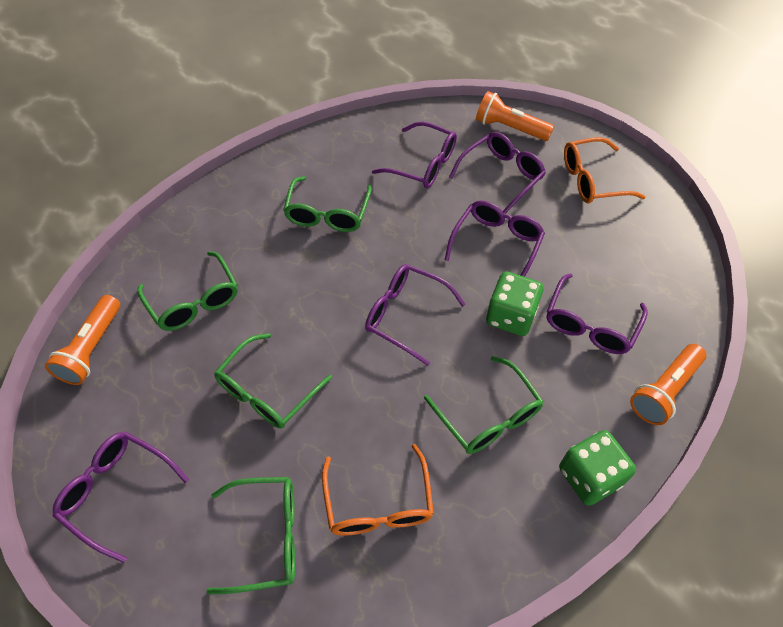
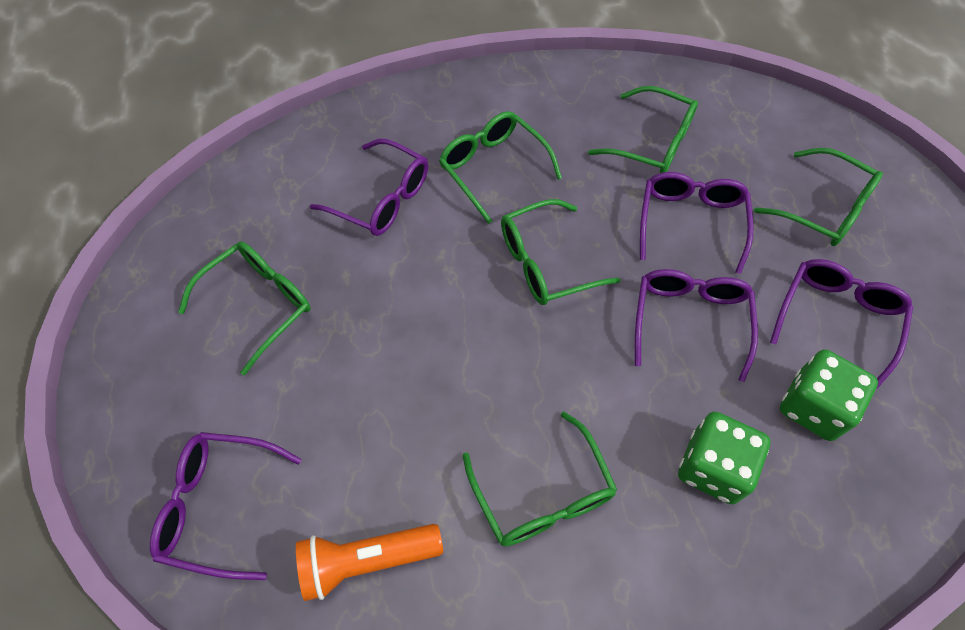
green glasses: 5 -> 6
orange flashlight: 3 -> 1
orange glasses: 2 -> 0
purple glasses: 6 -> 5

